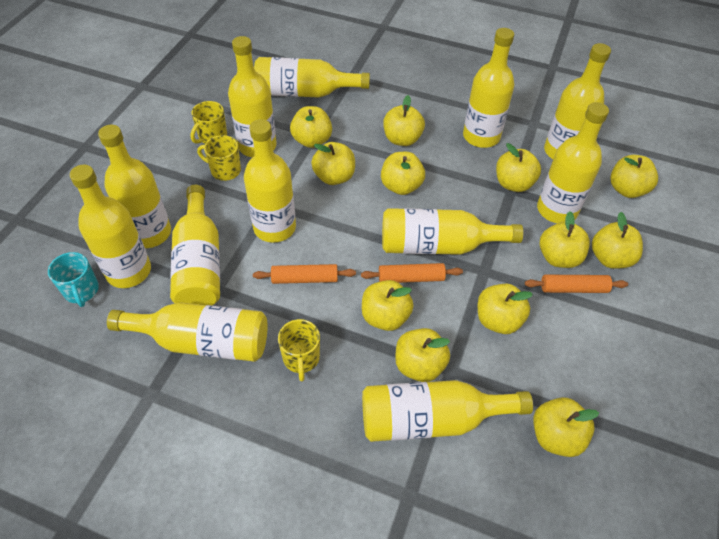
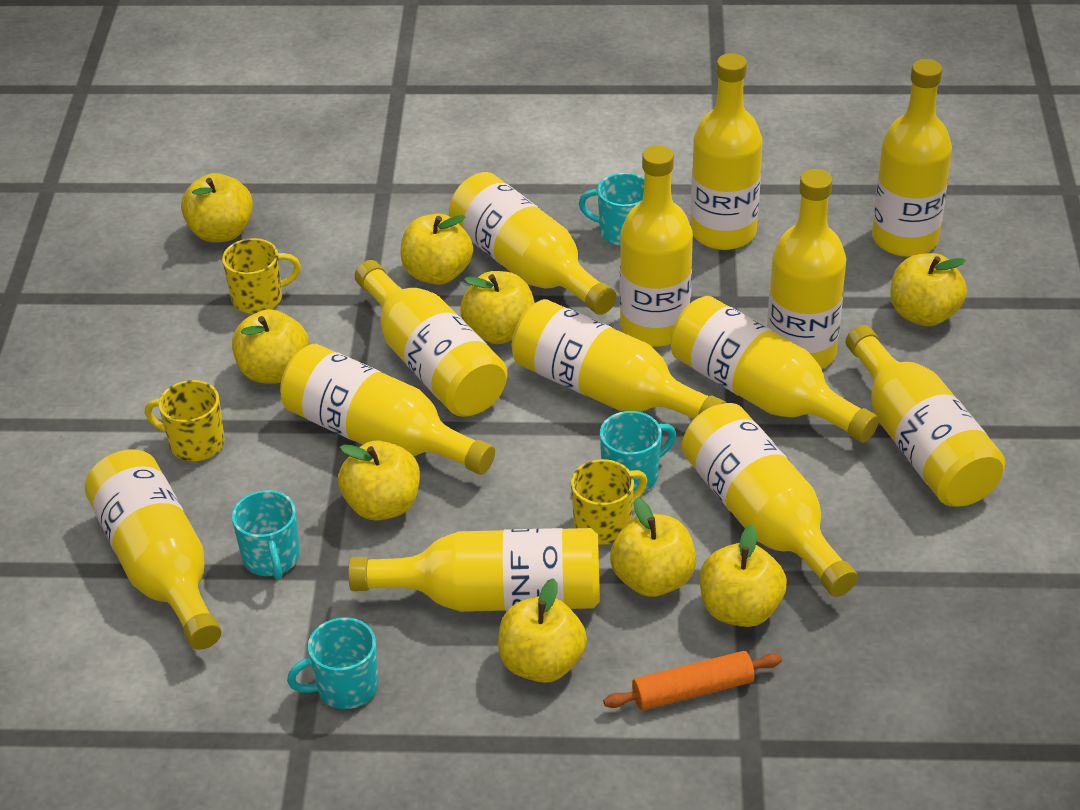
orange rolling pin: 3 -> 1
turquoise mug: 1 -> 4
yellow apple: 12 -> 9
yellow bottle: 12 -> 13

